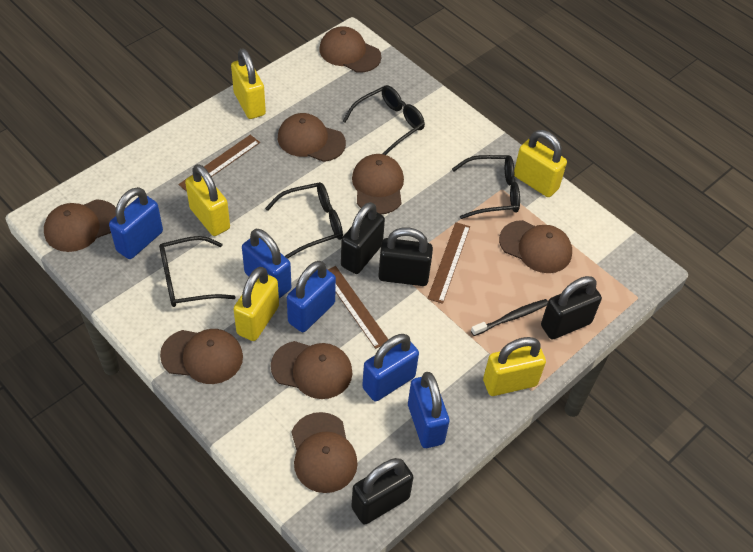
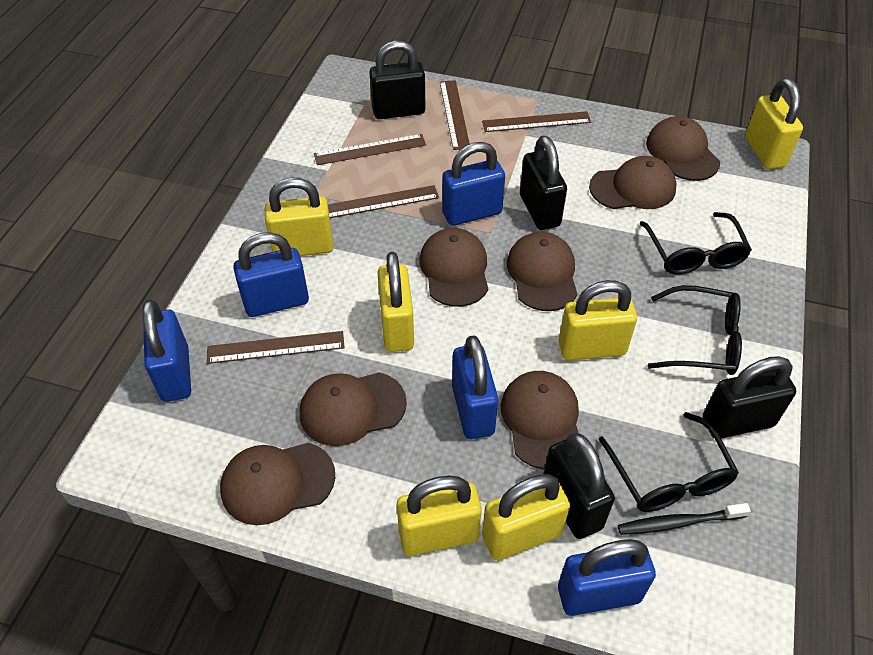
black glasses: 4 -> 3
brown cap: 8 -> 7
brown ruler: 3 -> 5
yellow padlock: 5 -> 6

